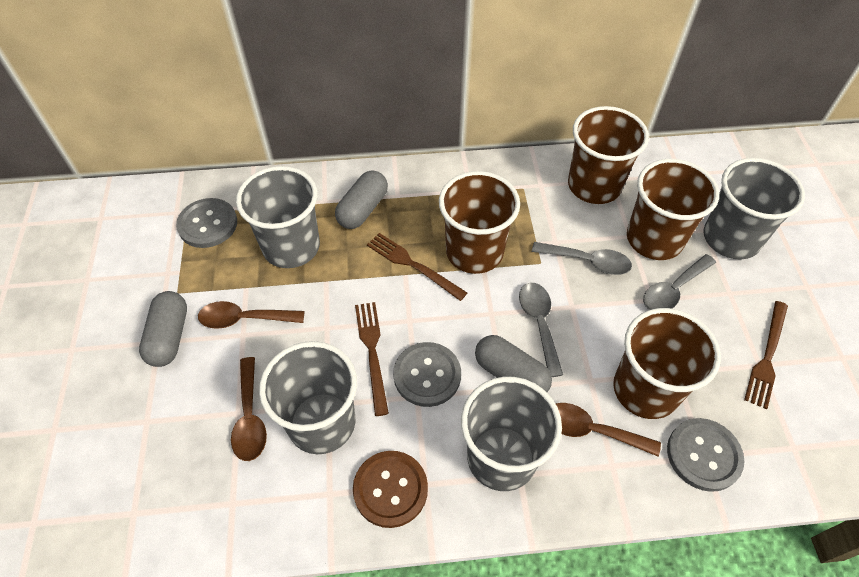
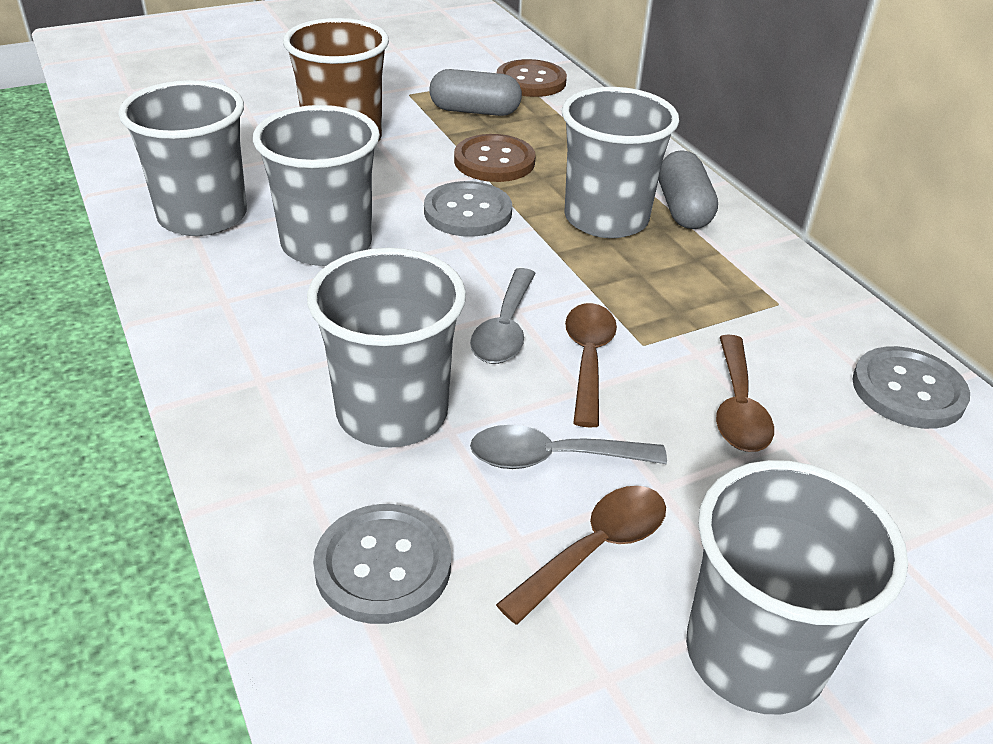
brown button: 1 -> 2
brown cup: 4 -> 1
brown fork: 3 -> 0
grey capsule: 3 -> 2
grey cup: 4 -> 5
grey spoon: 3 -> 2

